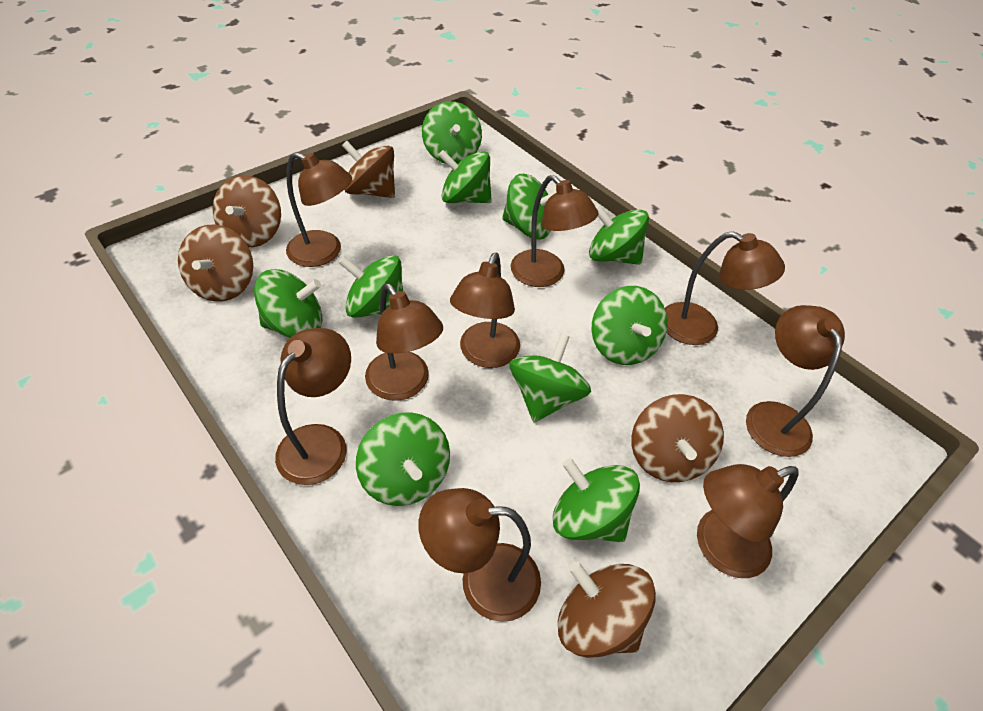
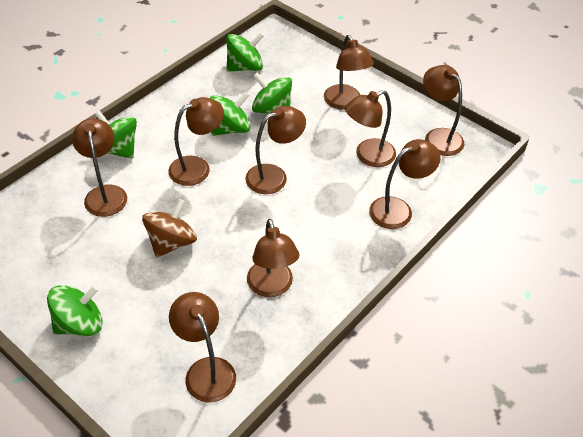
brown spinning top: 5 -> 1
green spinning top: 10 -> 5

